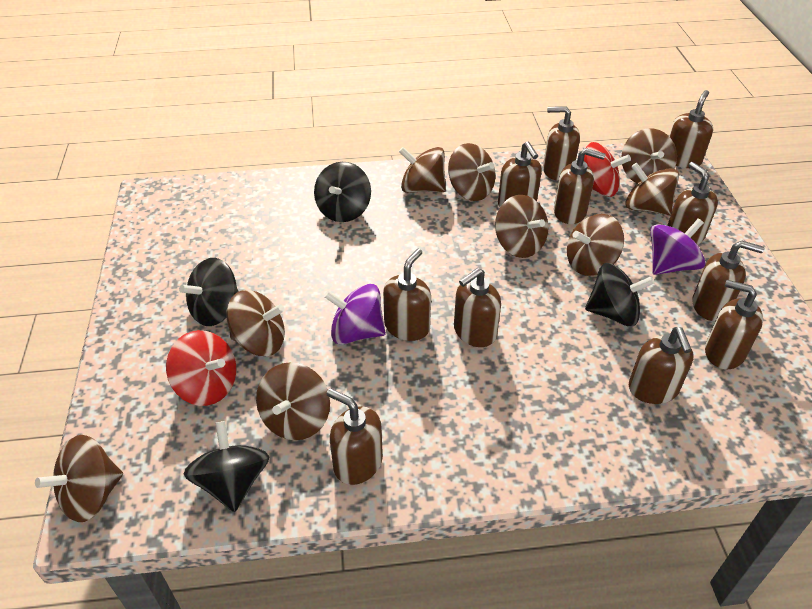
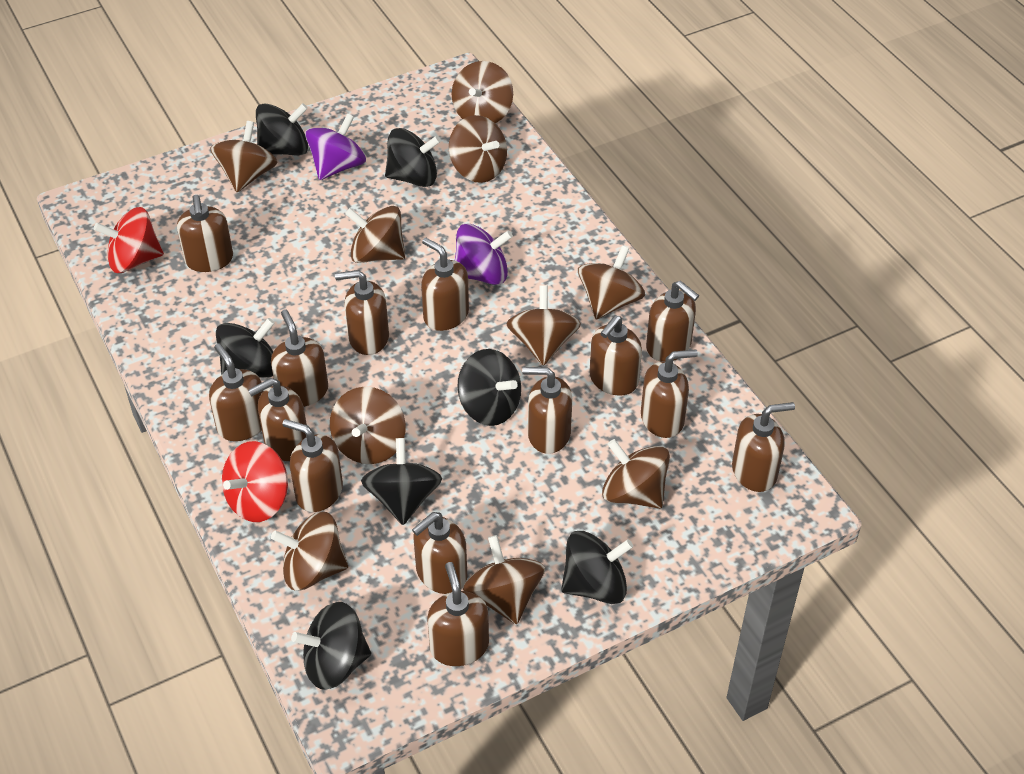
black spinning top: 4 -> 7
brown soap dispenser: 11 -> 14
brown spinning top: 9 -> 10

